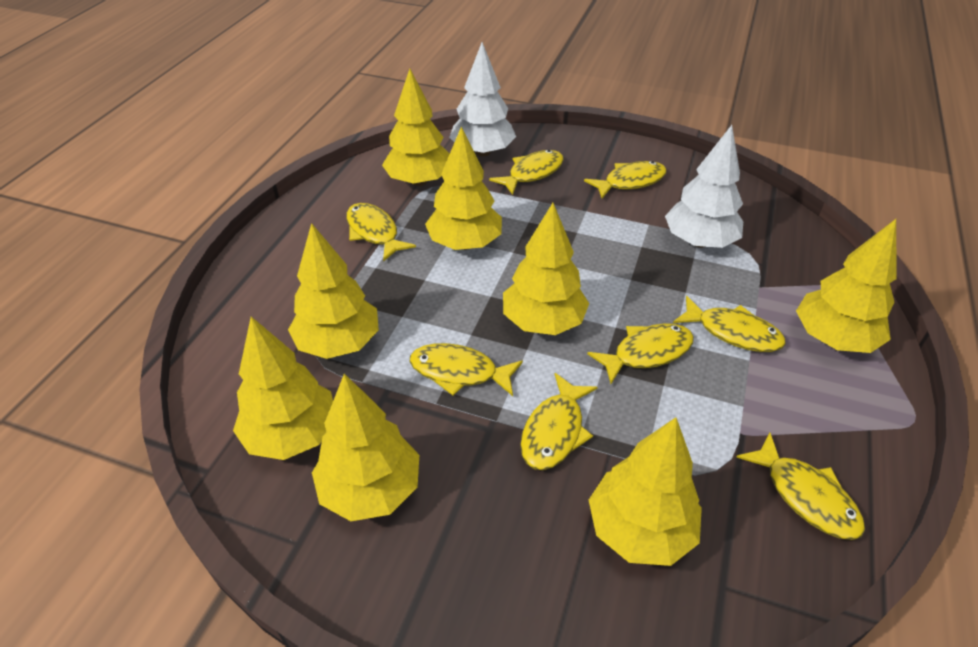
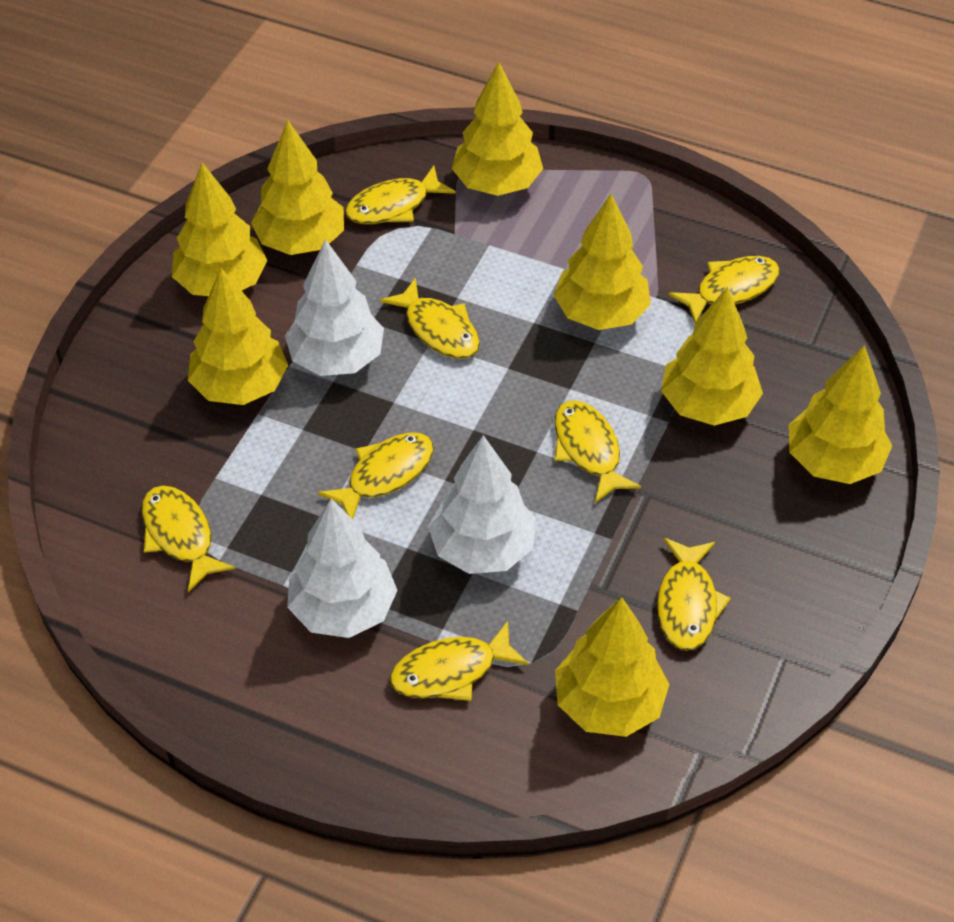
white tree: 2 -> 3

